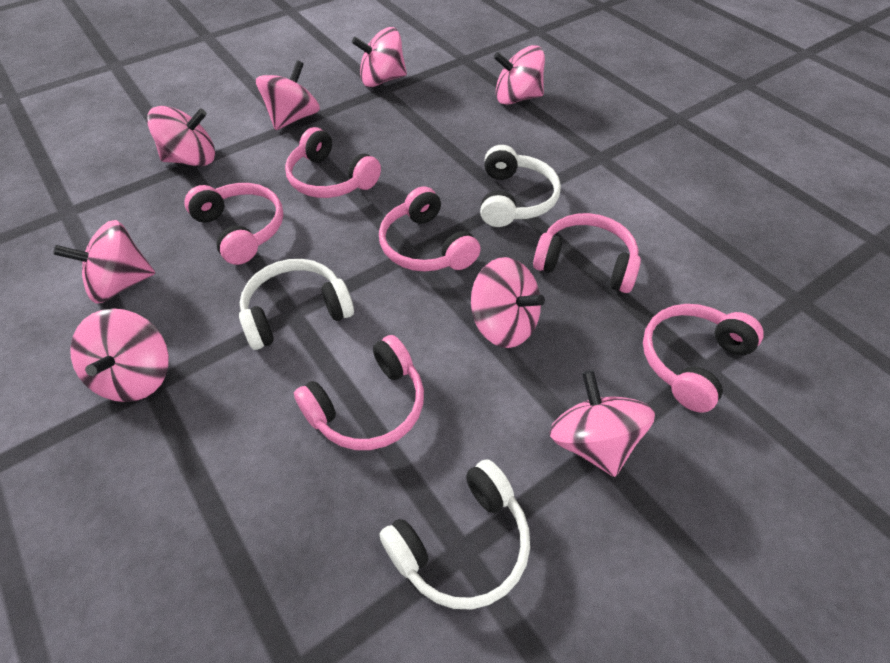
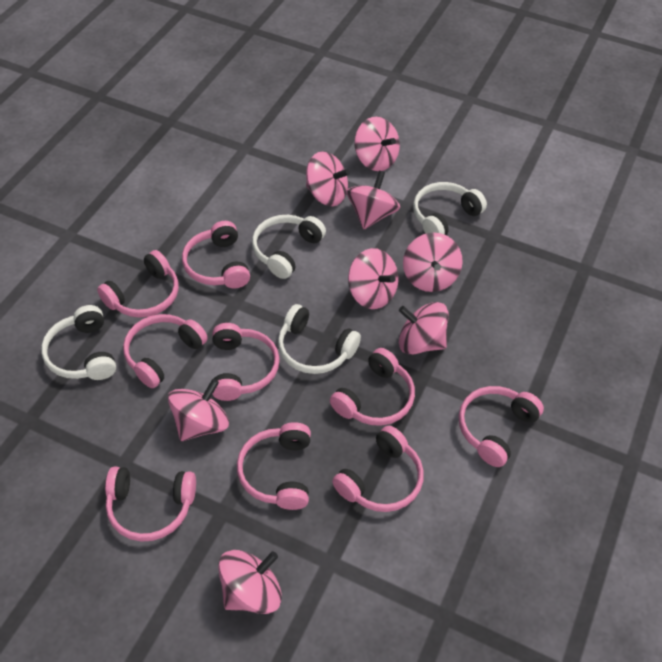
pink headphones: 6 -> 9
white headphones: 3 -> 4

